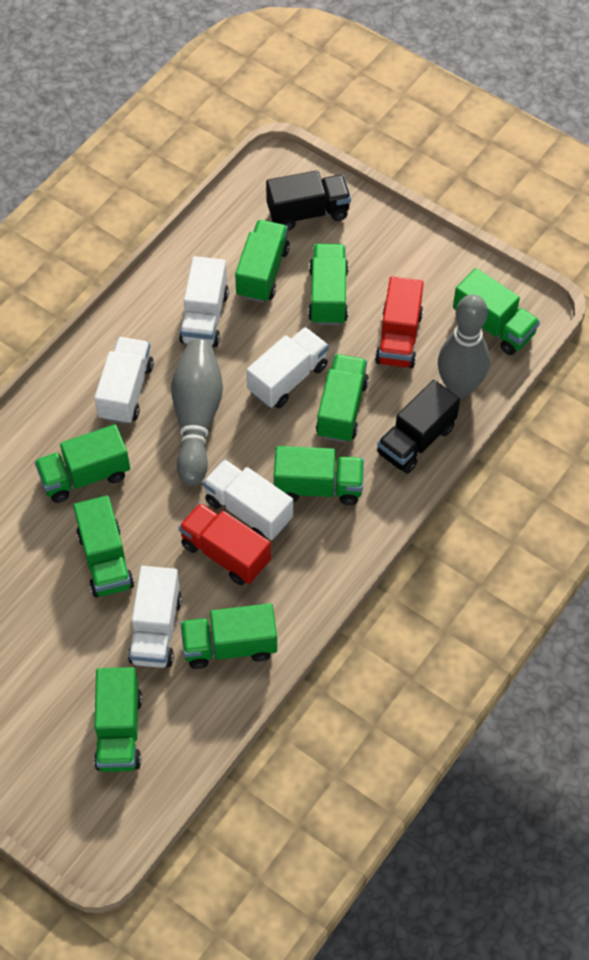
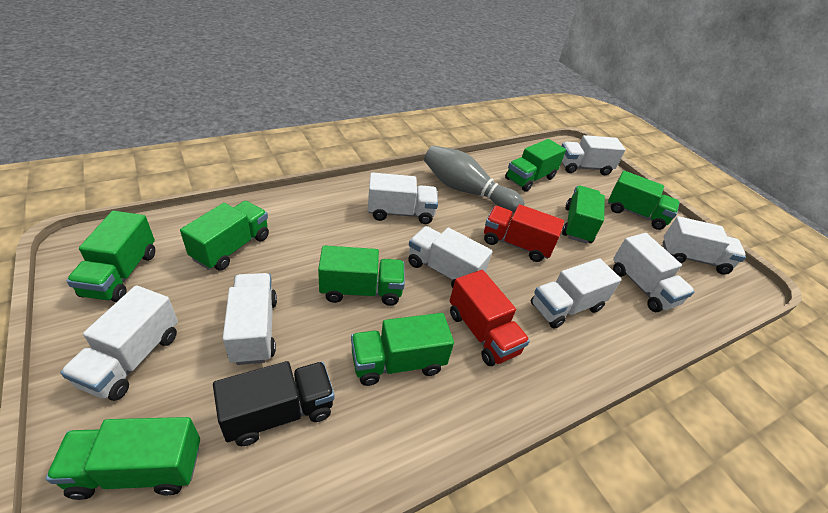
black truck: 2 -> 1
green truck: 9 -> 8
grey bowling pin: 2 -> 1
white truck: 5 -> 8

